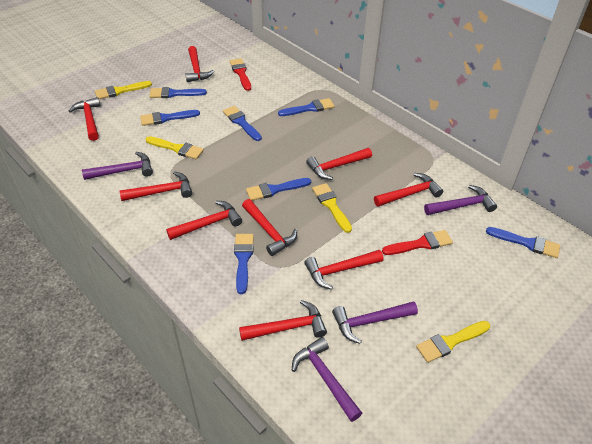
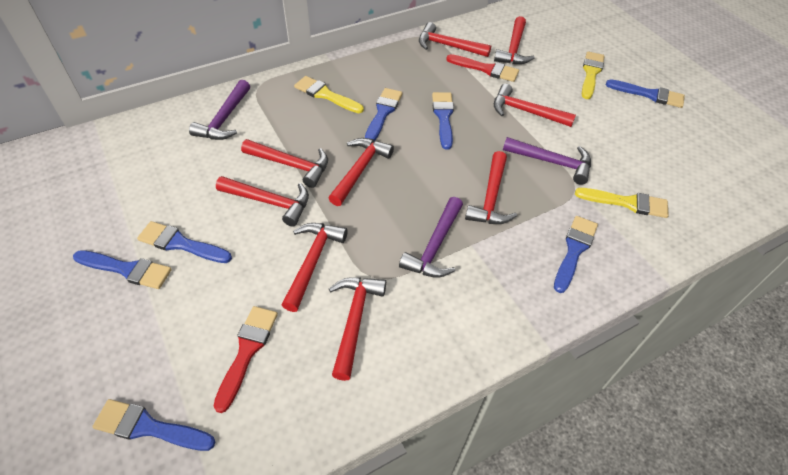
purple hammer: 4 -> 3
yellow brush: 4 -> 3

